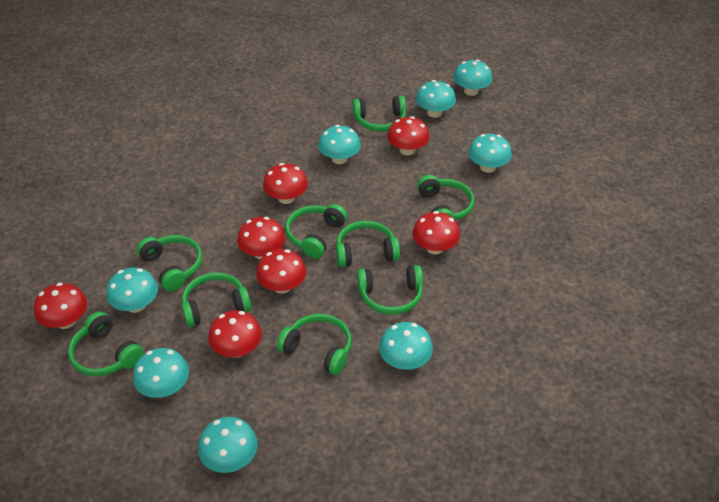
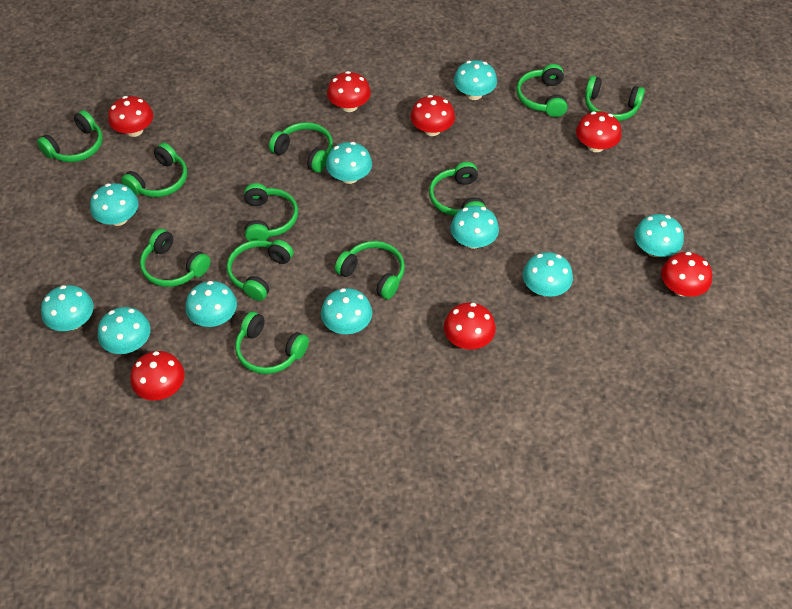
green headphones: 9 -> 11
turquoise mushroom: 8 -> 10

